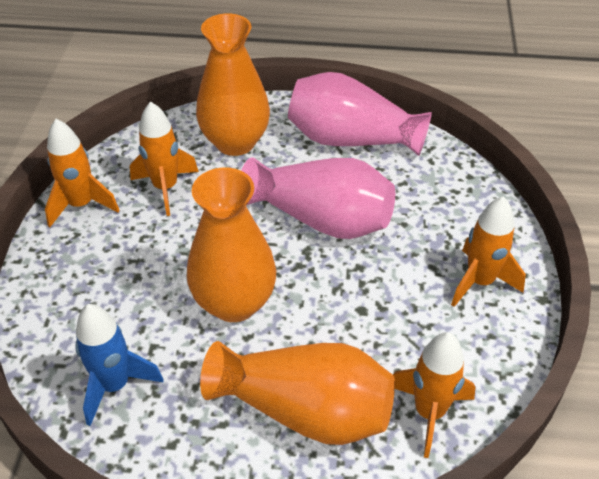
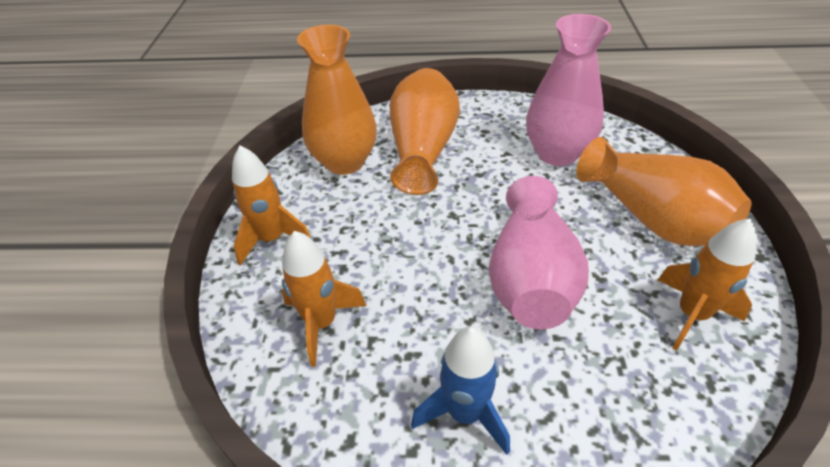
orange rocket: 4 -> 3

